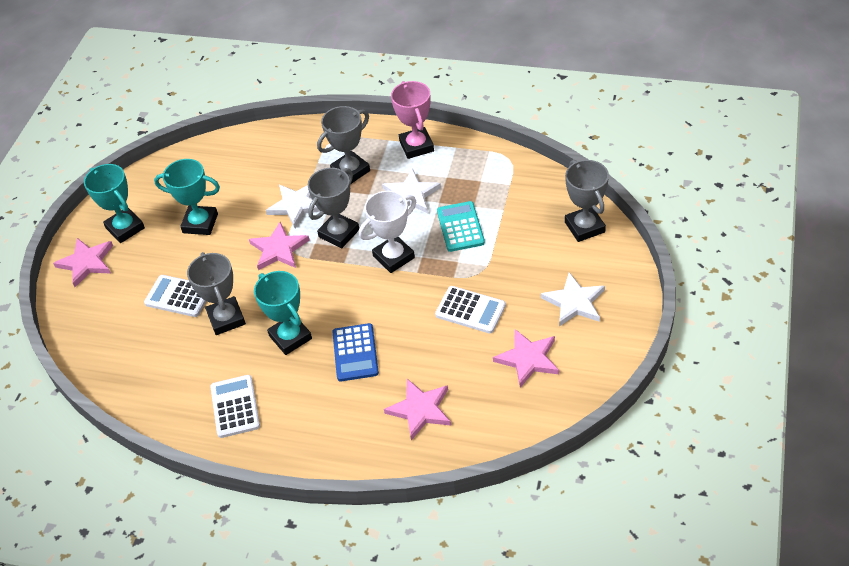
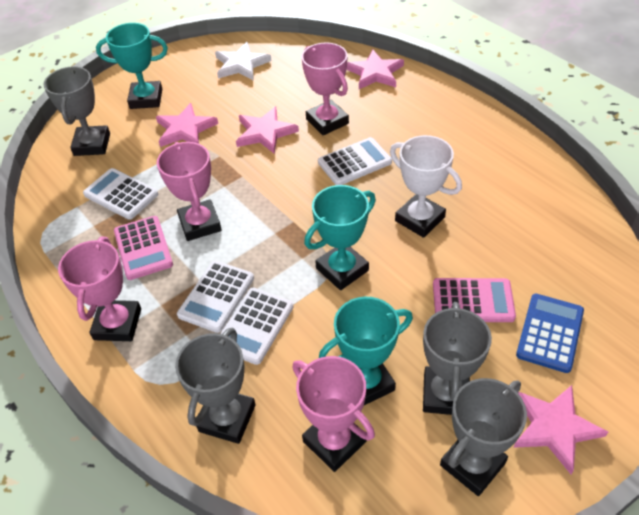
pink calculator: 0 -> 2
pink trophy: 1 -> 4
turquoise calculator: 1 -> 0
white calculator: 3 -> 4
white star: 3 -> 1

